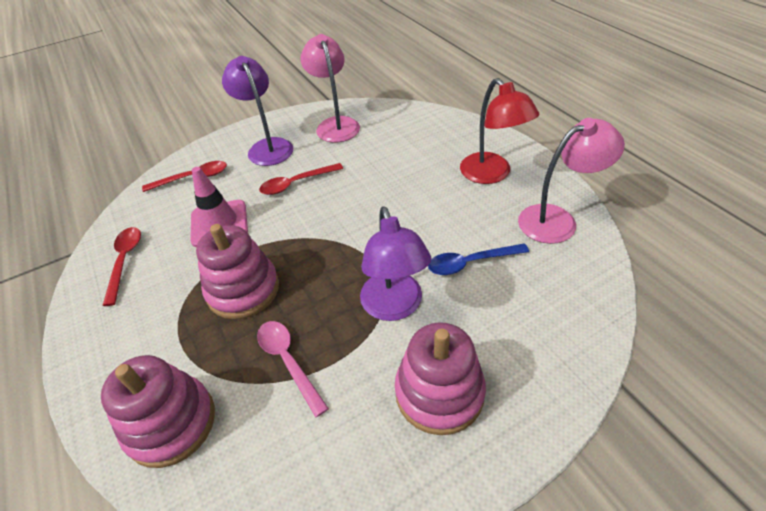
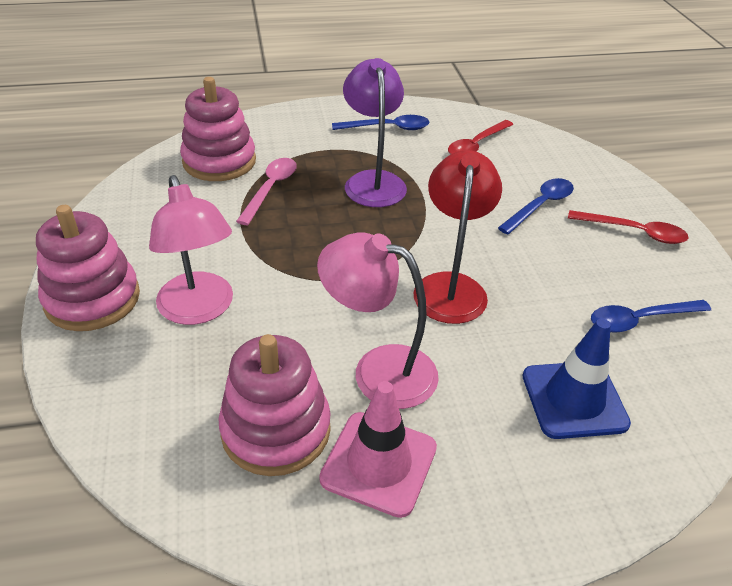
blue spoon: 1 -> 3
blue traffic cone: 0 -> 1
purple lamp: 2 -> 1
red spoon: 3 -> 2

